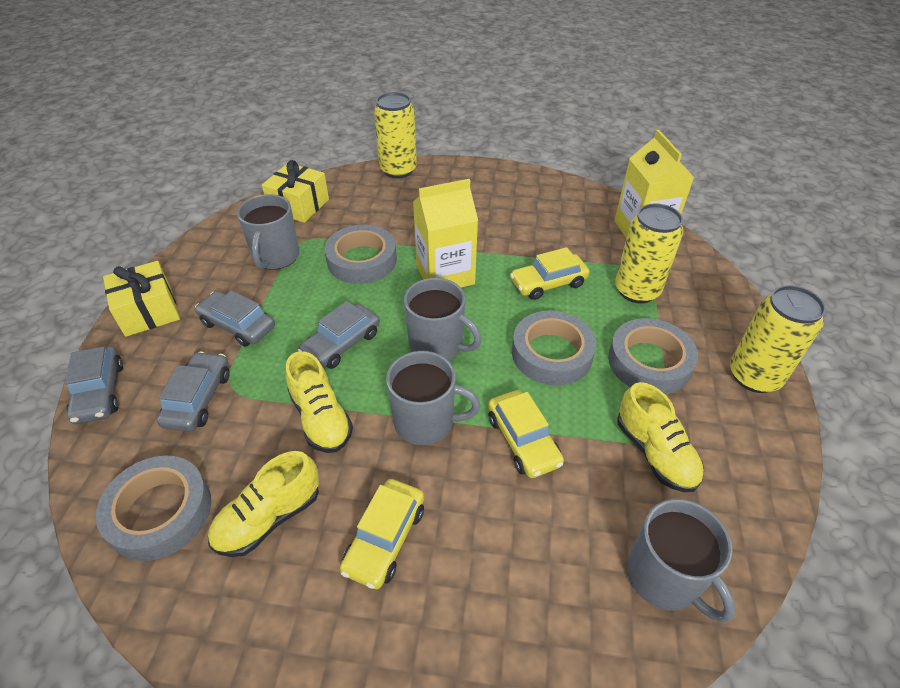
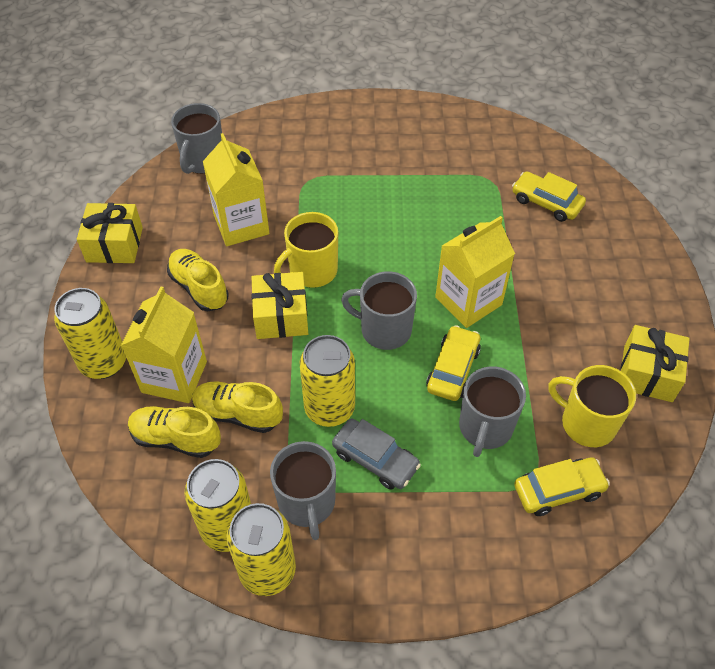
grey car: 4 -> 1
grey tape: 4 -> 0
yellow can: 3 -> 4
yellow carton: 2 -> 3
yellow gift: 2 -> 3
yellow mug: 0 -> 2

